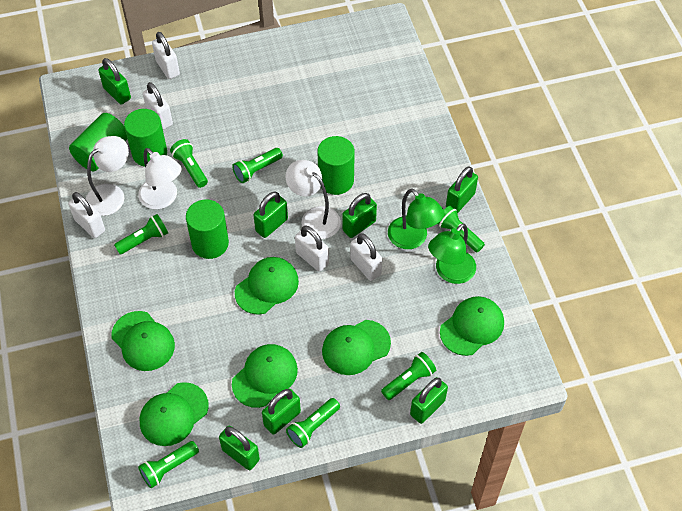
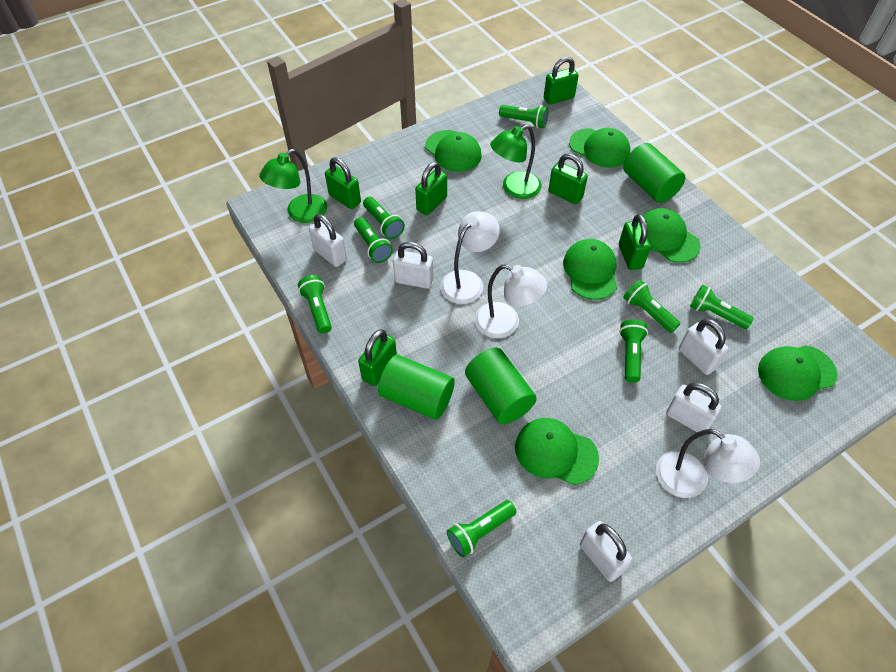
green cylinder: 4 -> 3
green flashlight: 7 -> 8
green padlock: 7 -> 6

